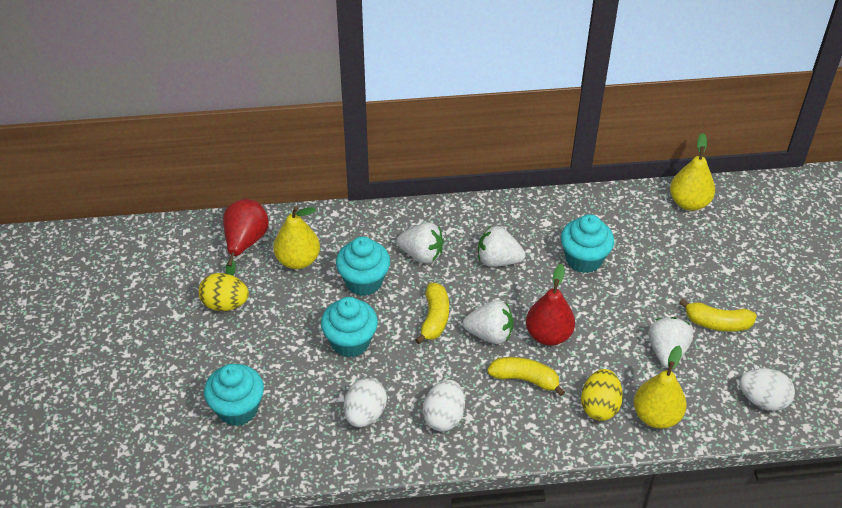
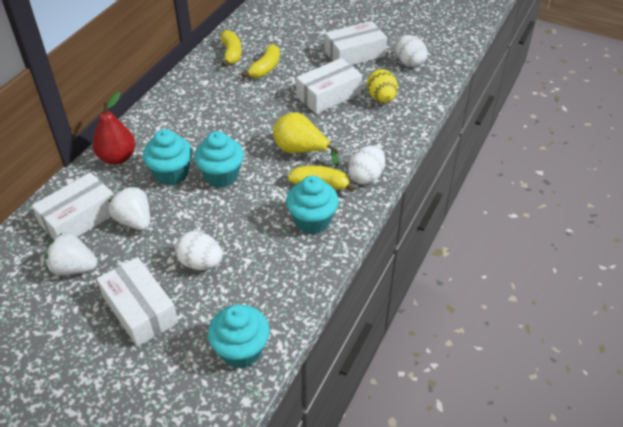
red pear: 2 -> 1
white box: 0 -> 4
white strawberry: 4 -> 2
yellow egg: 2 -> 1
yellow pear: 3 -> 1

